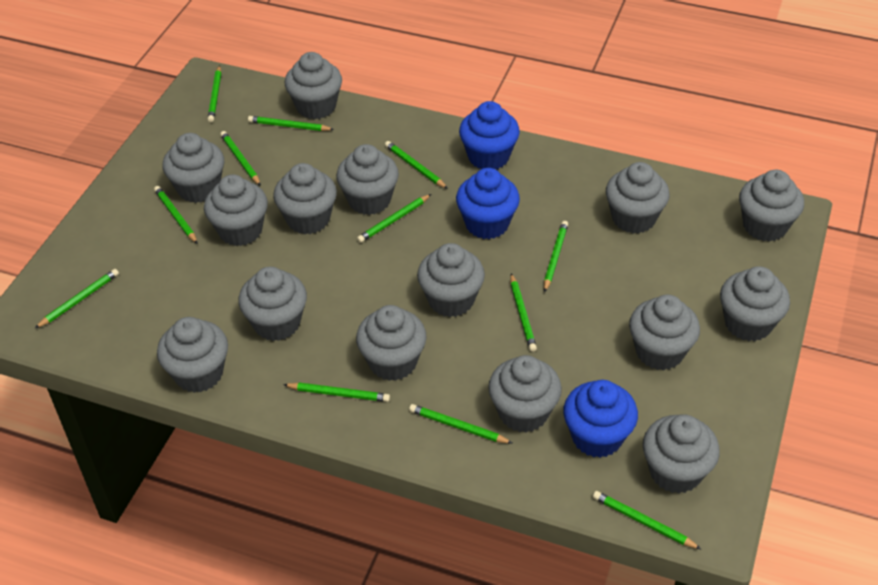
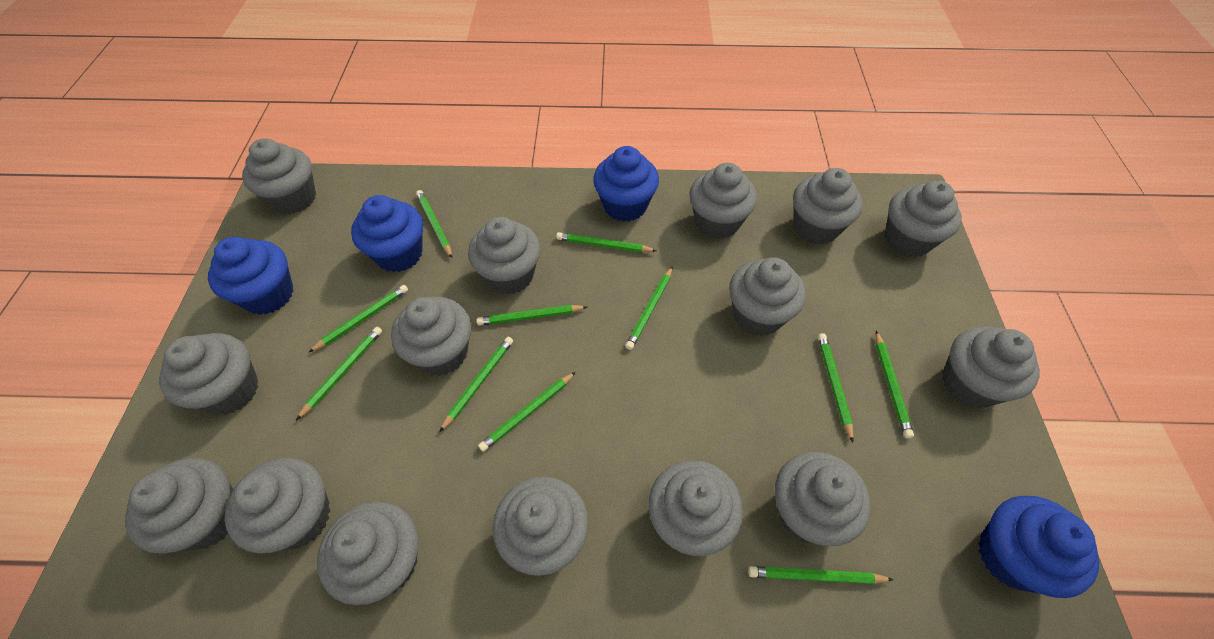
blue cupcake: 3 -> 4
green pencil: 12 -> 11

